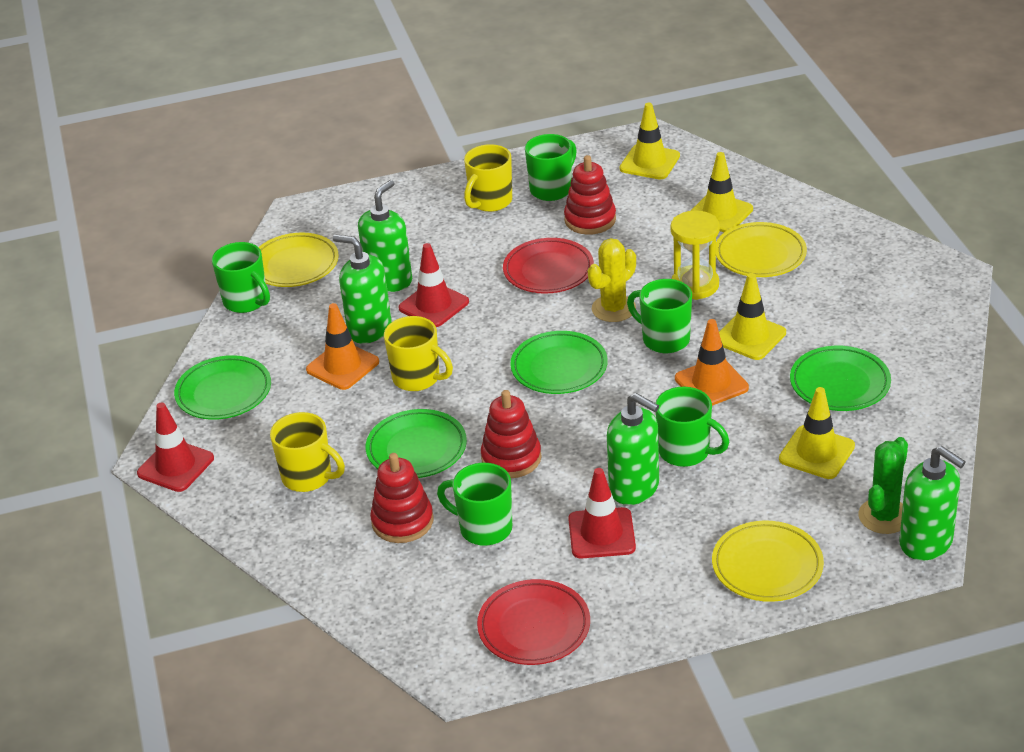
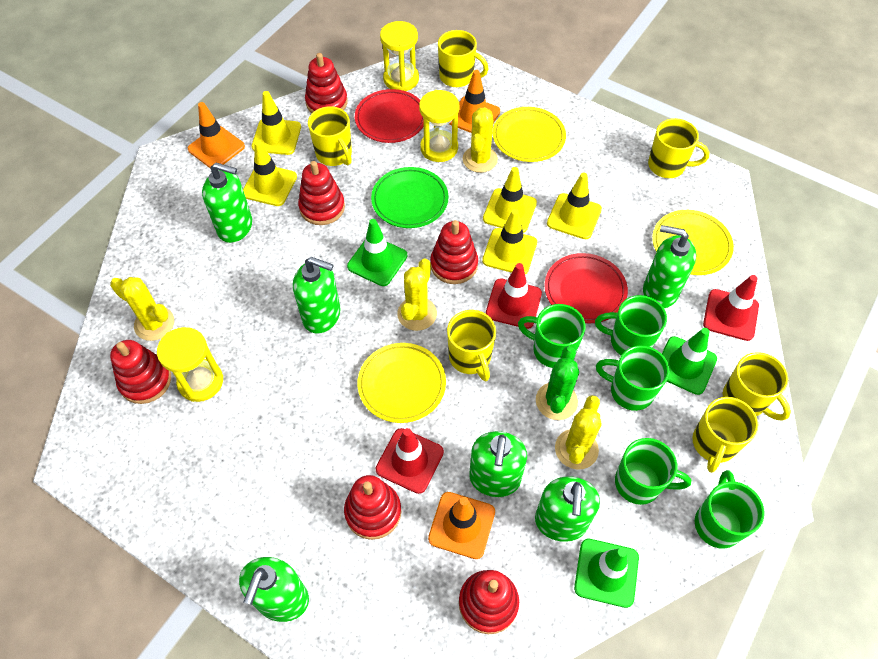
green plate: 4 -> 1
green soap dispenser: 4 -> 6
green traffic cone: 0 -> 3
orange traffic cone: 2 -> 3
red stacking toy: 3 -> 6
yellow cactus: 1 -> 4
yellow hourglass: 1 -> 3
yellow mug: 3 -> 6
yellow traffic cone: 4 -> 5

